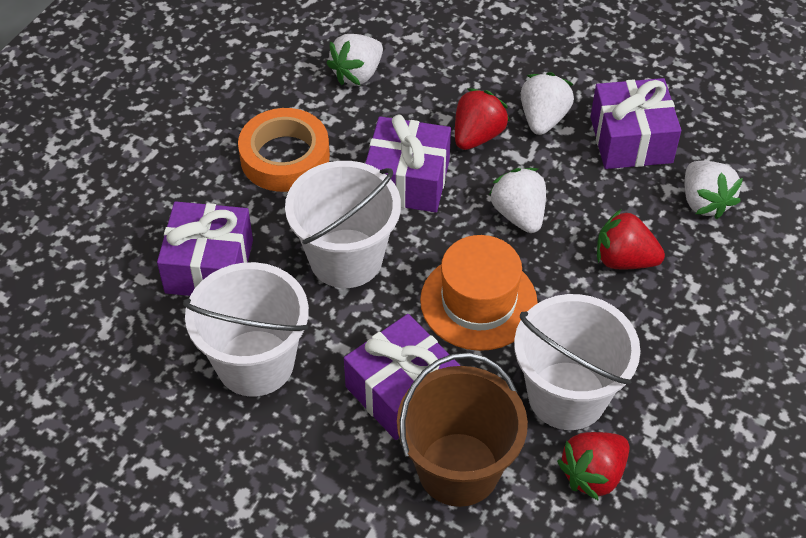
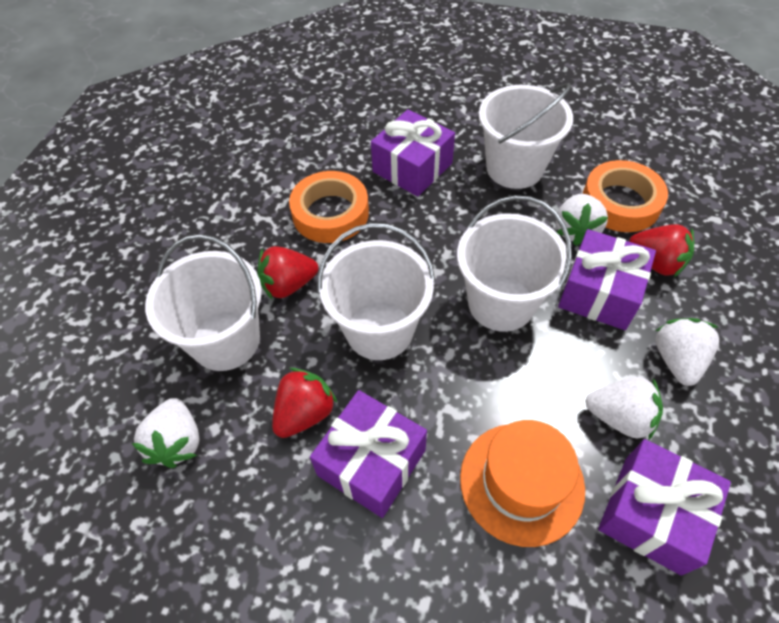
brown bucket: 1 -> 0
orange tape: 1 -> 2
white bucket: 3 -> 4

